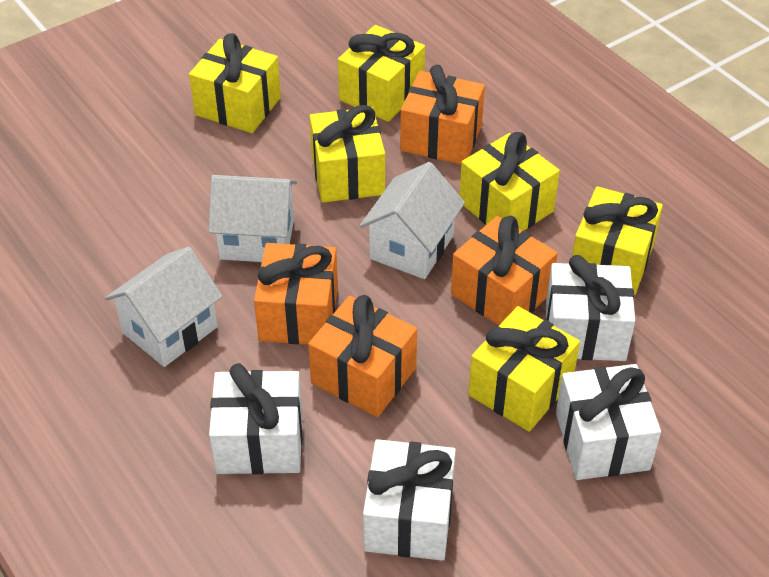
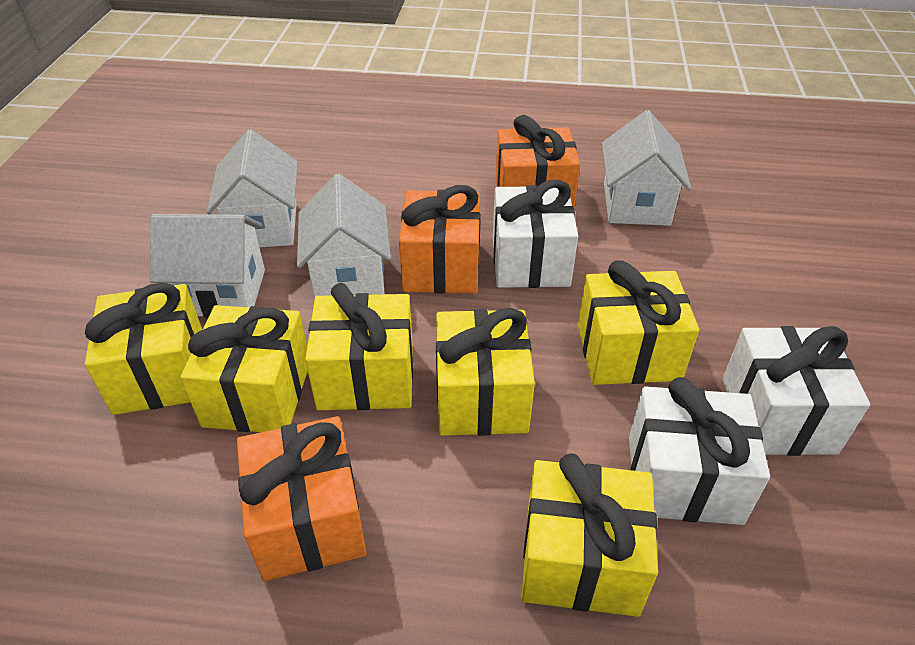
orange gift: 4 -> 3
white gift: 4 -> 3
white house: 3 -> 4

